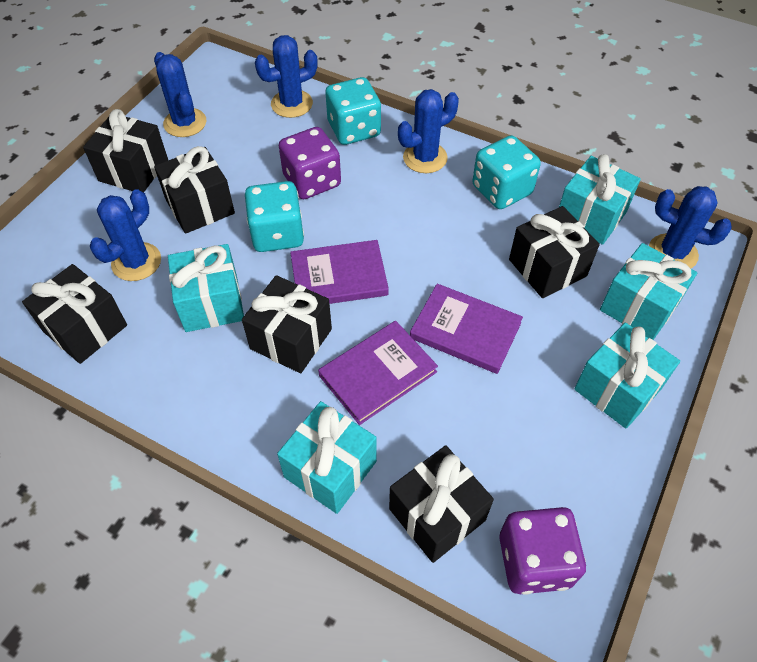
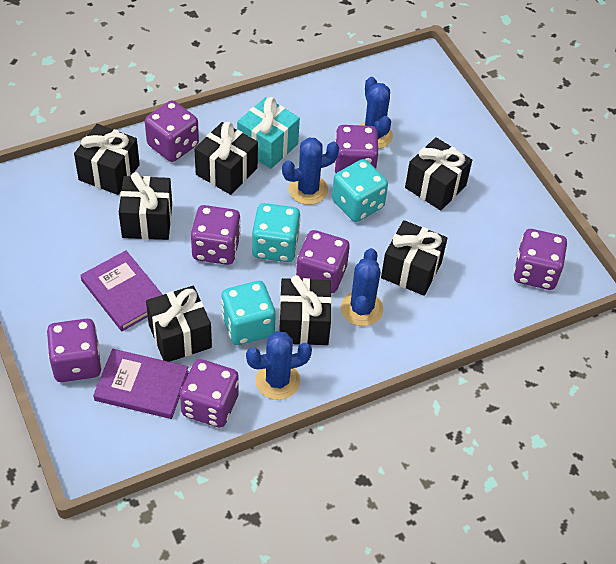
black gift: 6 -> 7
blue cactus: 5 -> 4
purple book: 3 -> 2
purple dice: 2 -> 7
turquoise gift: 5 -> 1

